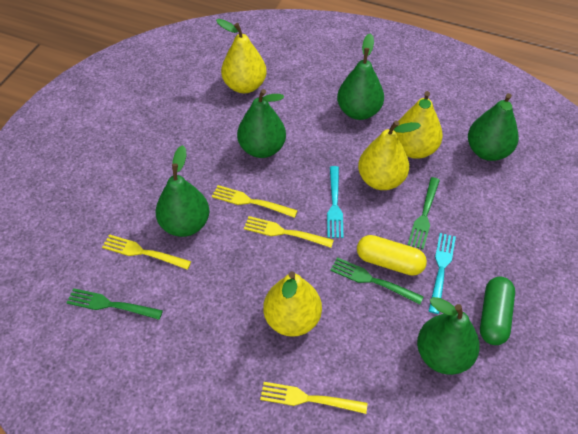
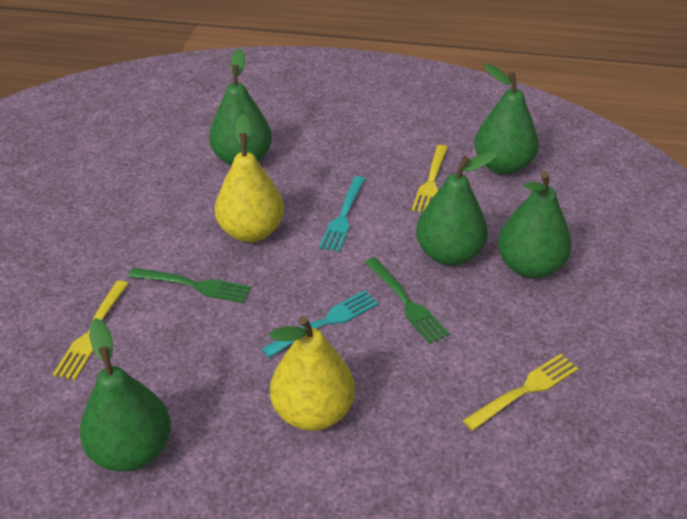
green capsule: 1 -> 0
green fork: 3 -> 2
yellow capsule: 1 -> 0
yellow fork: 4 -> 3
yellow pear: 4 -> 2

